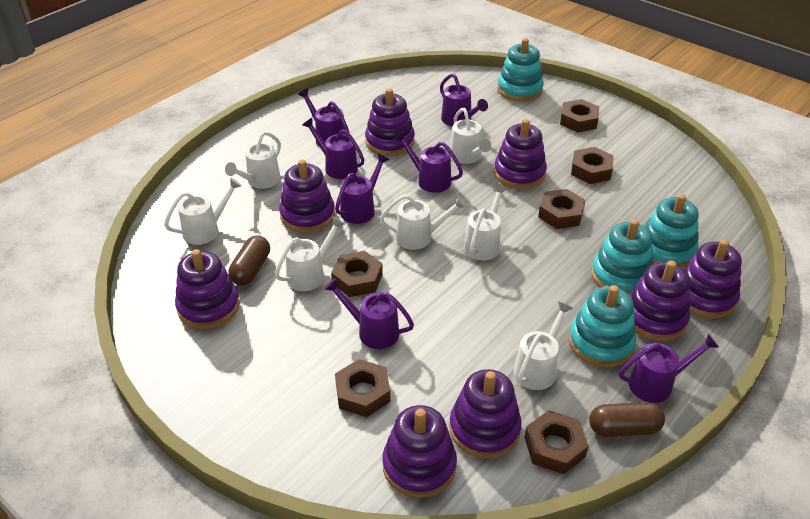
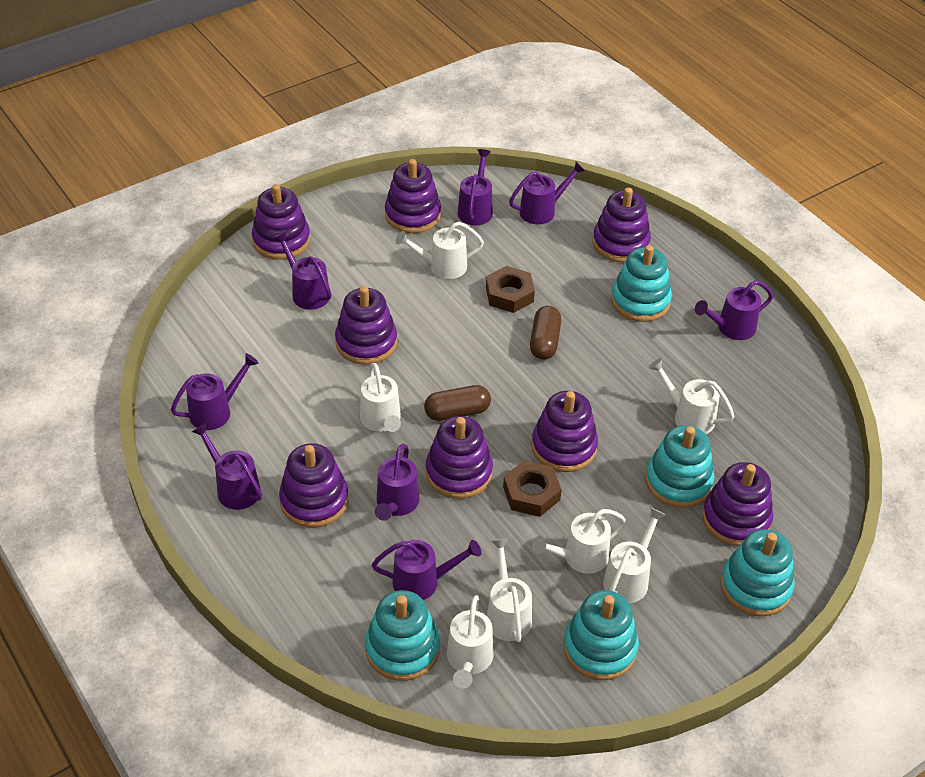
brown nut: 6 -> 2
purple watering can: 7 -> 8
turquoise stacking toy: 4 -> 5

